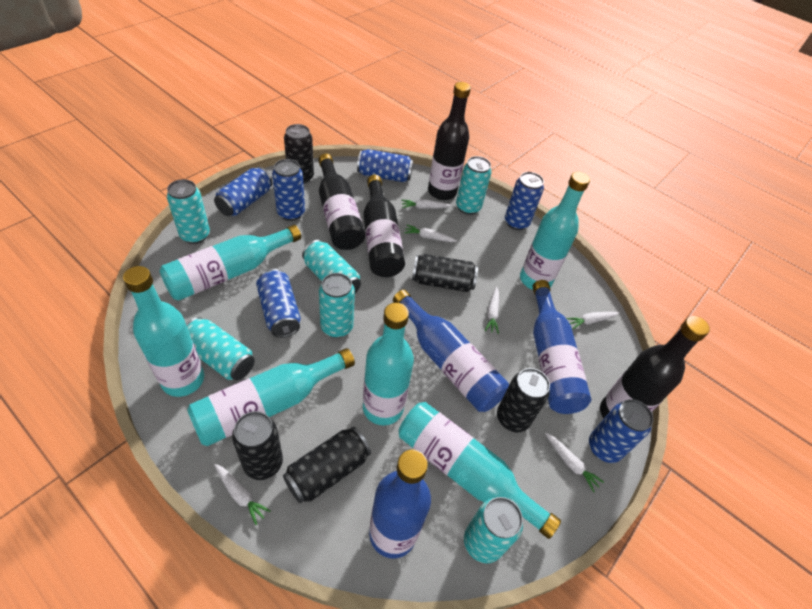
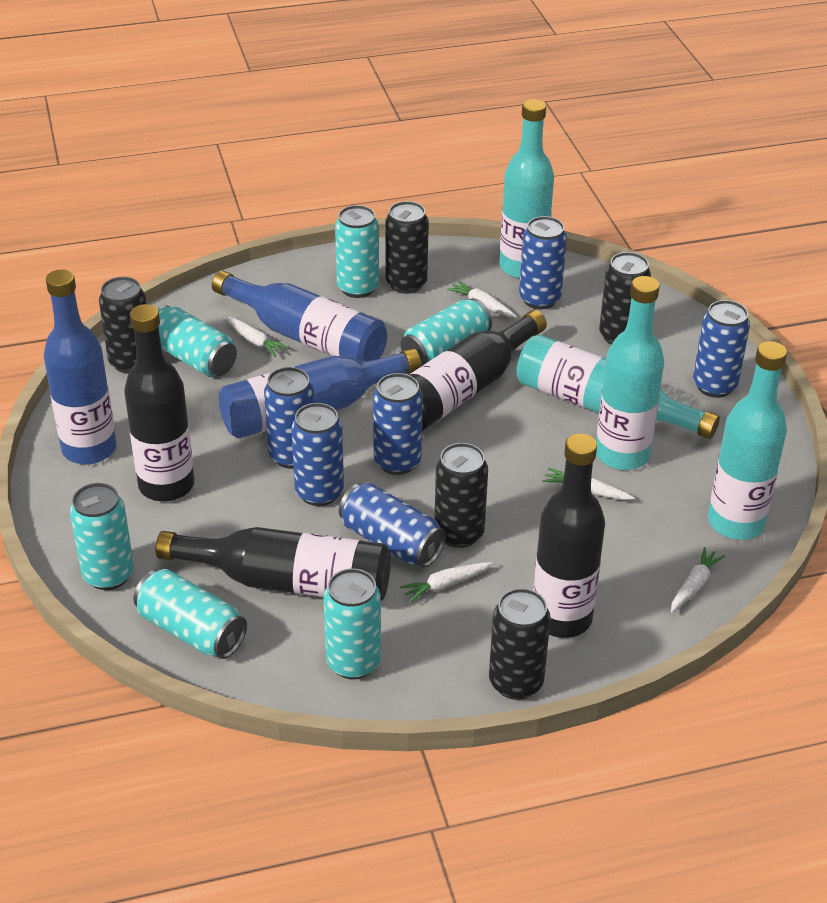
turquoise bottle: 6 -> 4
white carrot: 6 -> 5

